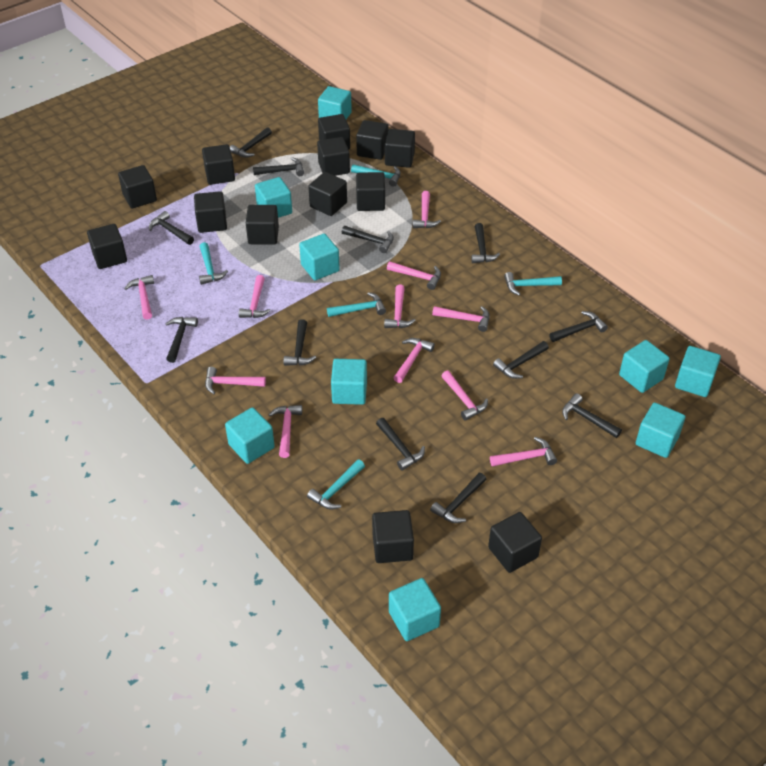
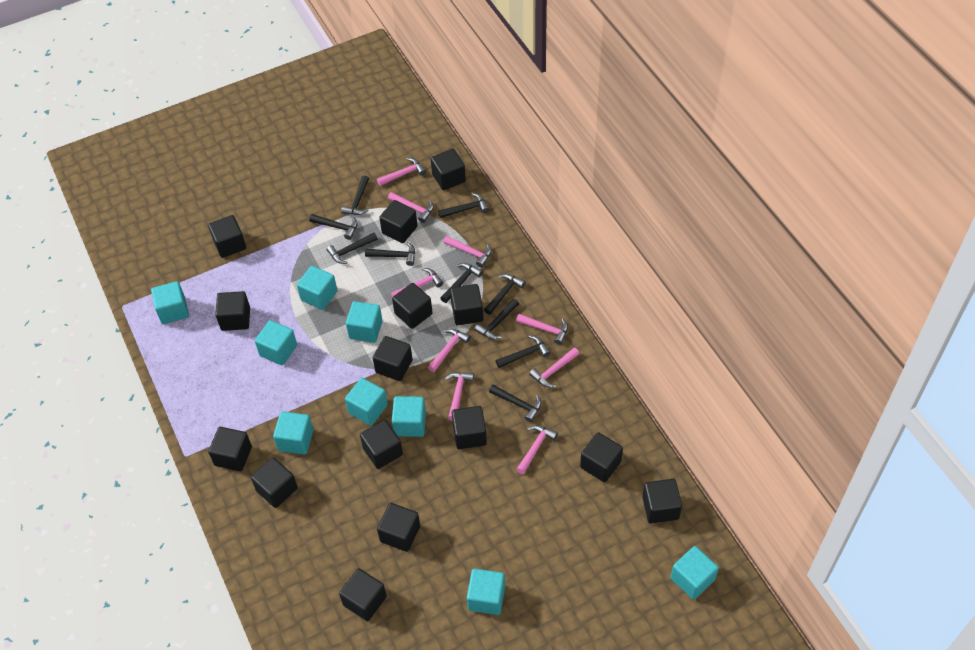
black cube: 13 -> 15
black hammer: 12 -> 10
pink hammer: 11 -> 9
turquoise hammer: 5 -> 0

